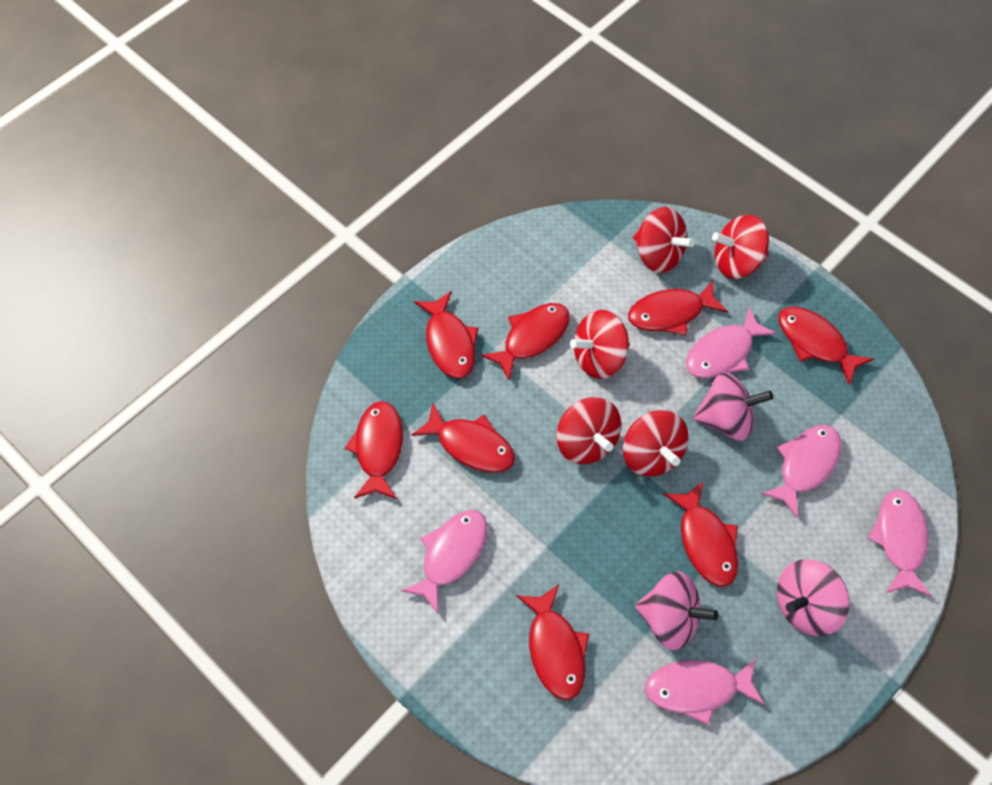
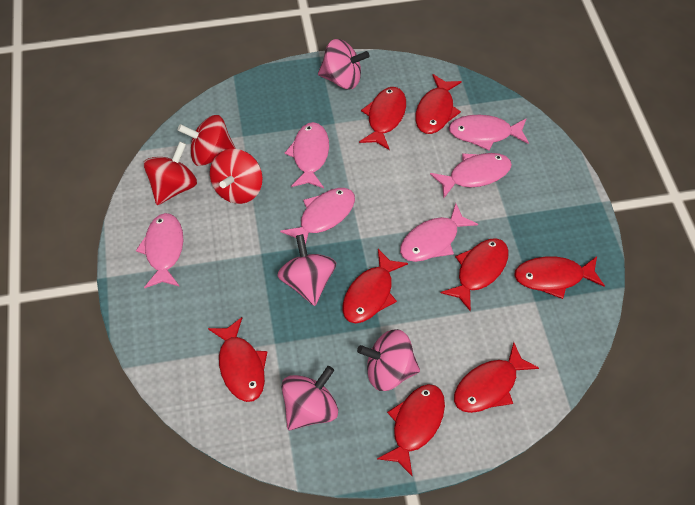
pink fish: 5 -> 6
pink spinning top: 3 -> 4
red spinning top: 5 -> 3

